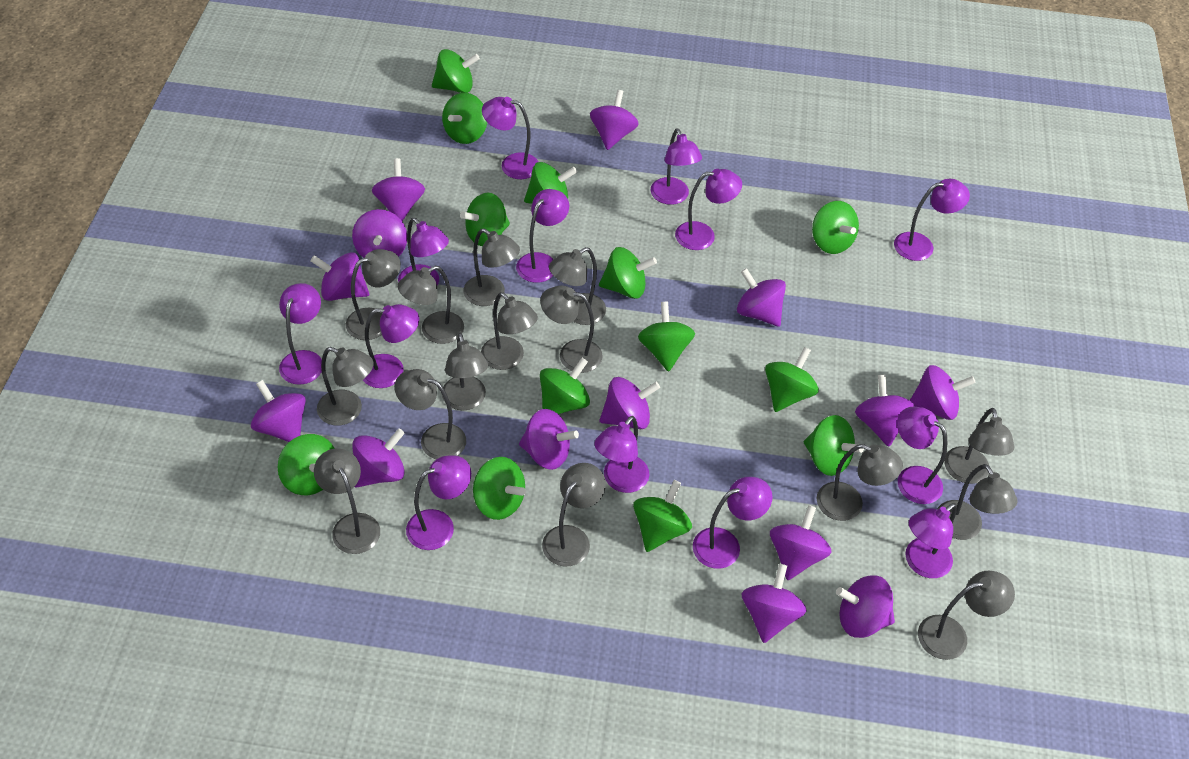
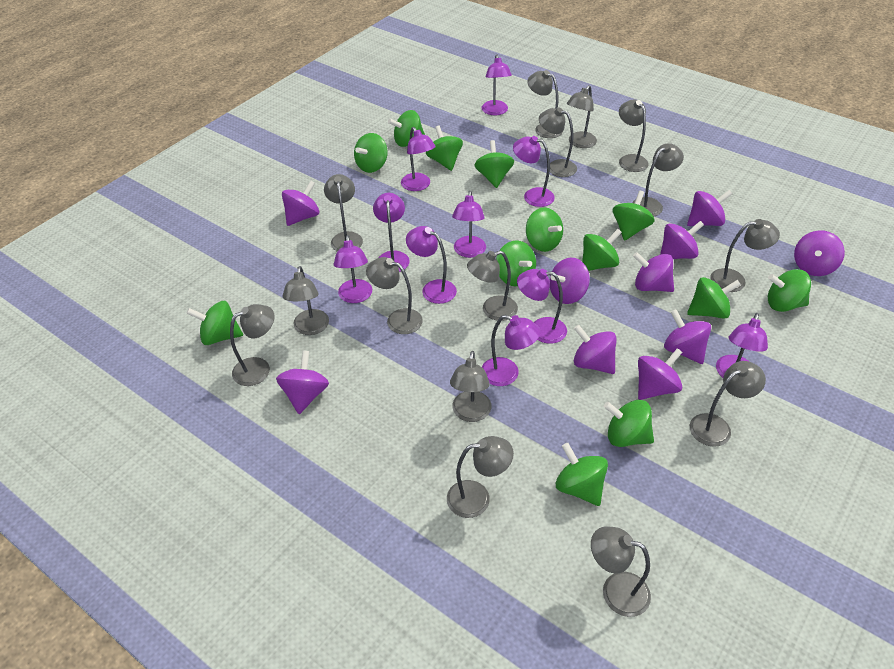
purple lamp: 13 -> 10
purple spinning top: 14 -> 10

